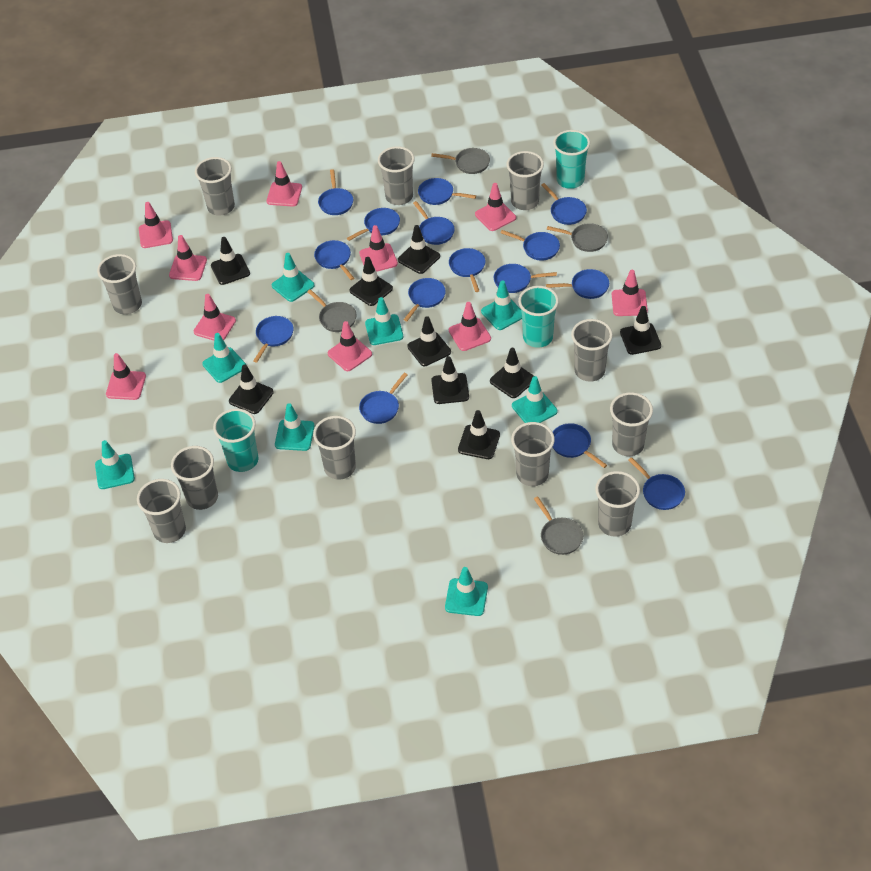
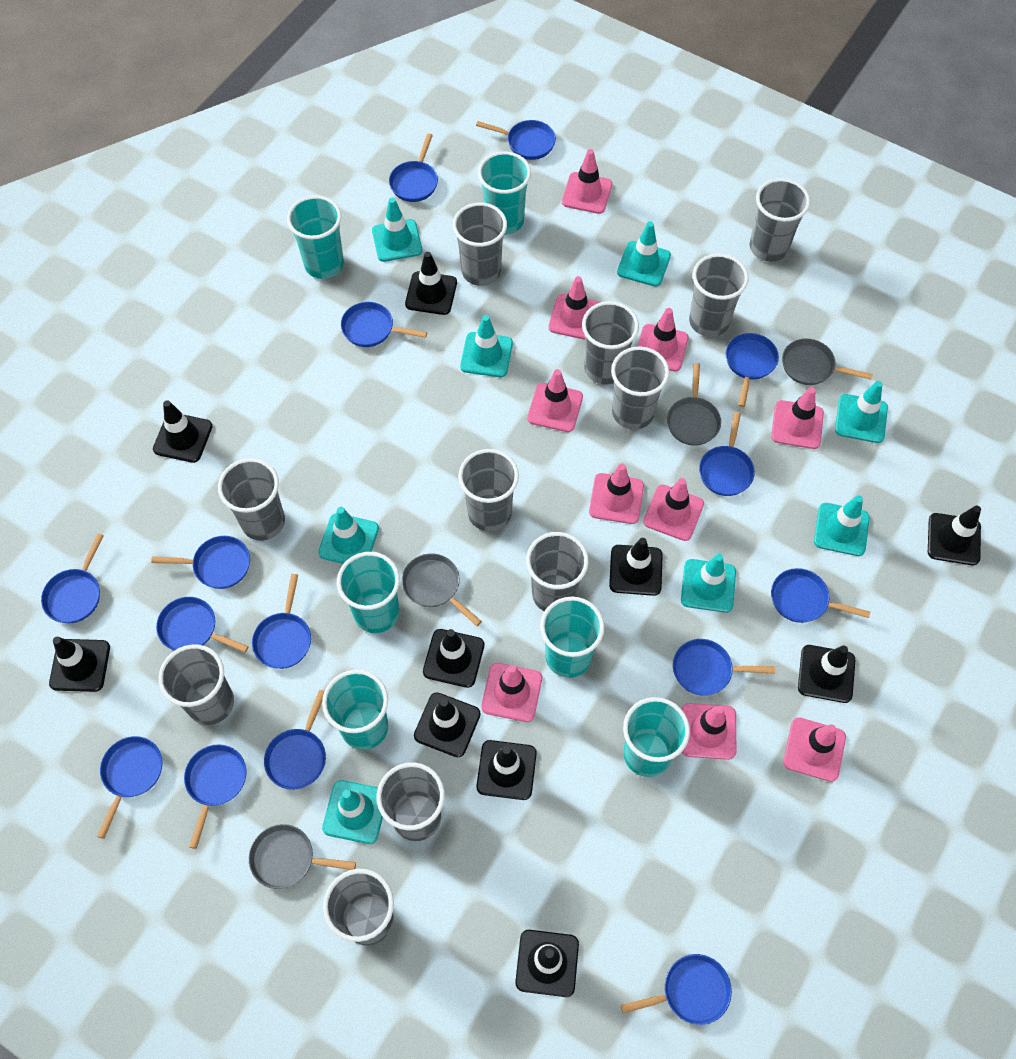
black traffic cone: 9 -> 10
turquoise cup: 3 -> 6

